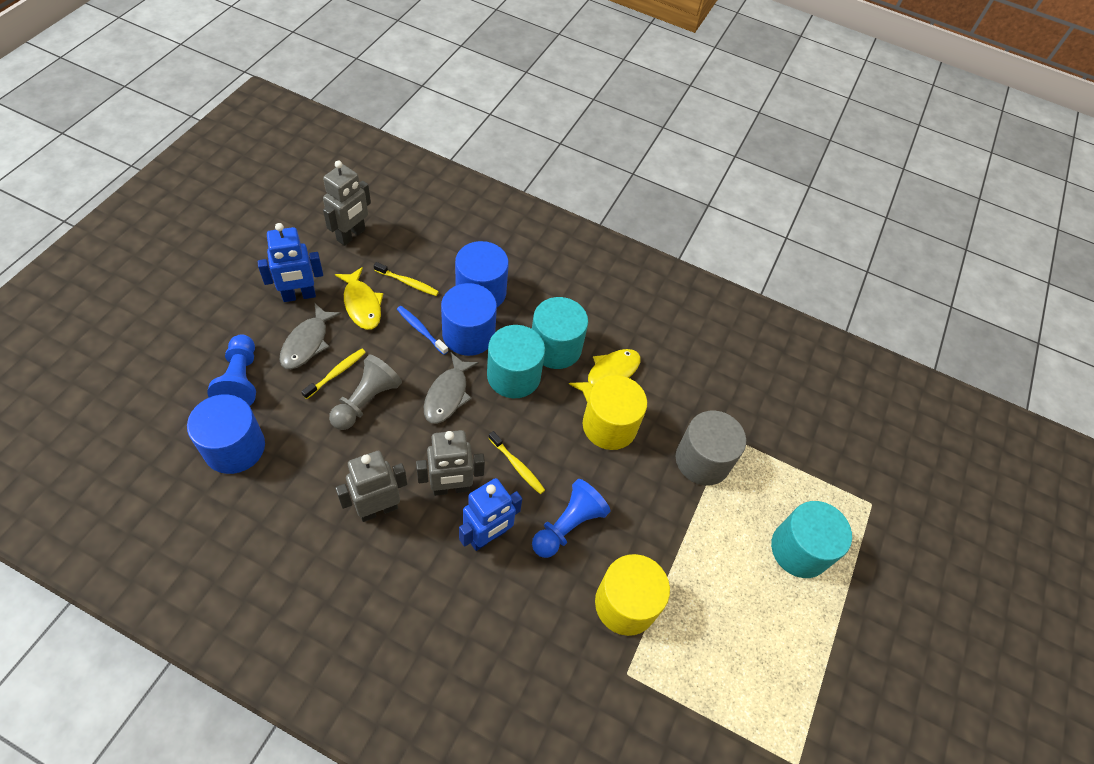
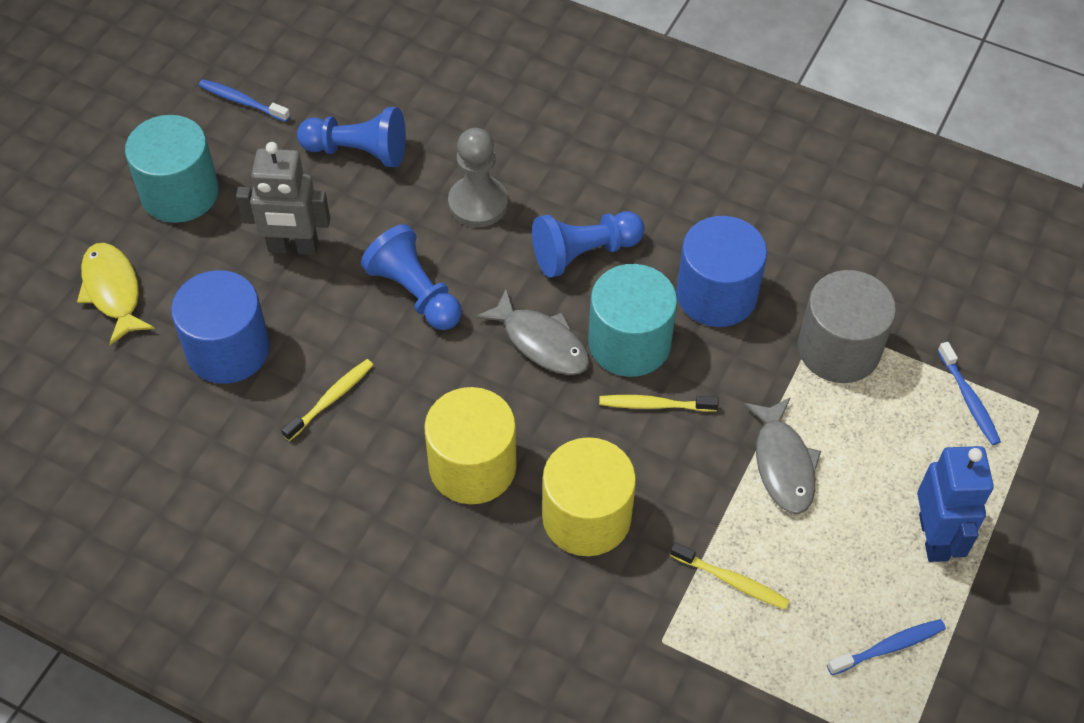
blue cylinder: 3 -> 2
blue pawn: 2 -> 3
blue robot: 2 -> 1
blue toothbrush: 1 -> 3
grey robot: 3 -> 1
turquoise cylinder: 3 -> 2
yellow fish: 2 -> 1

